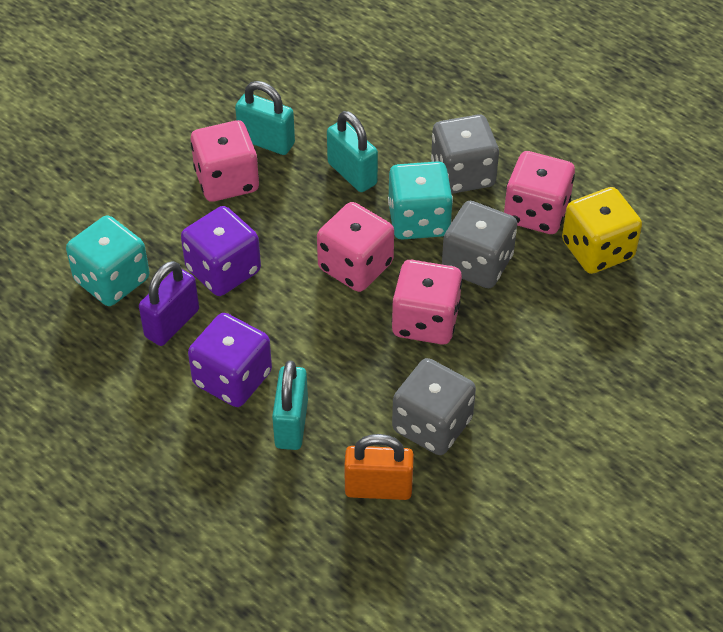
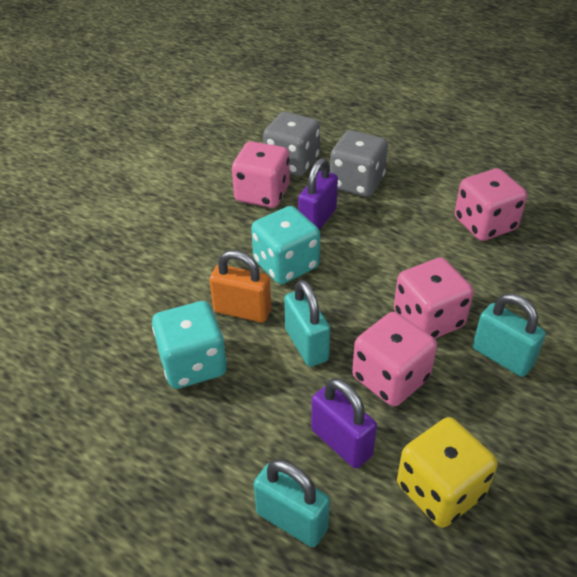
grey dice: 3 -> 2
purple dice: 2 -> 0
purple padlock: 1 -> 2

